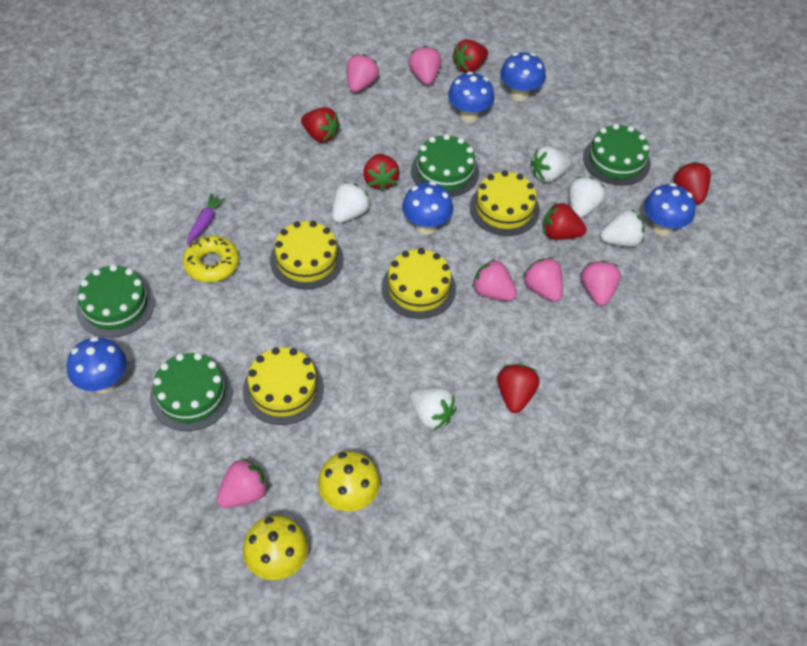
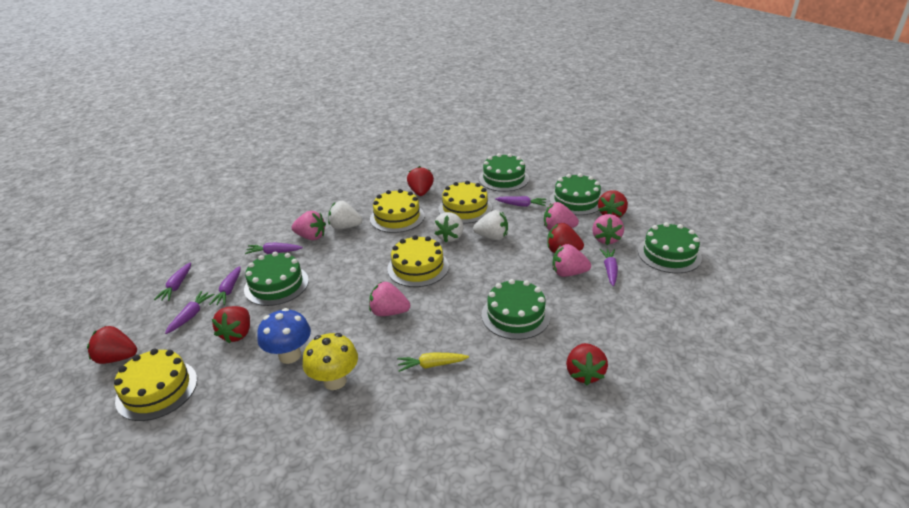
blue mushroom: 5 -> 1
green cake: 4 -> 5
pink strawberry: 6 -> 5
purple carrot: 1 -> 6
white strawberry: 5 -> 3
yellow carrot: 0 -> 1
yellow donut: 1 -> 0
yellow mushroom: 2 -> 1

